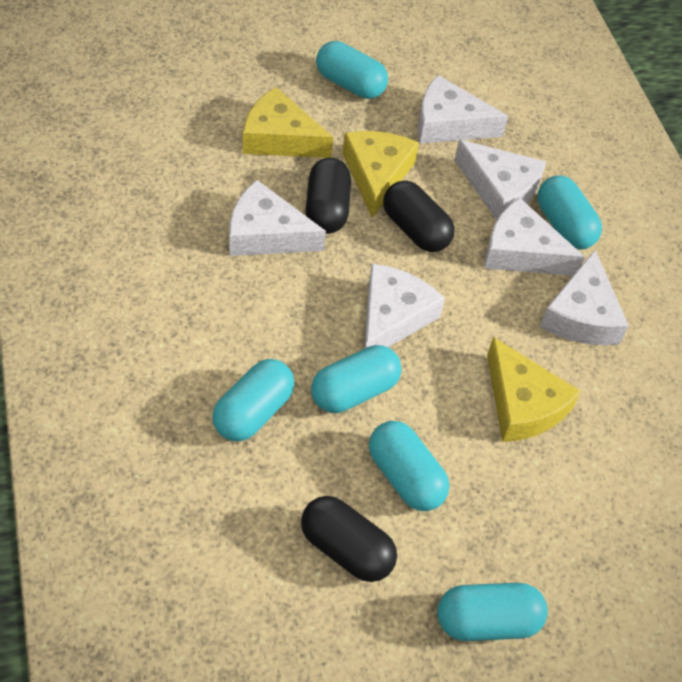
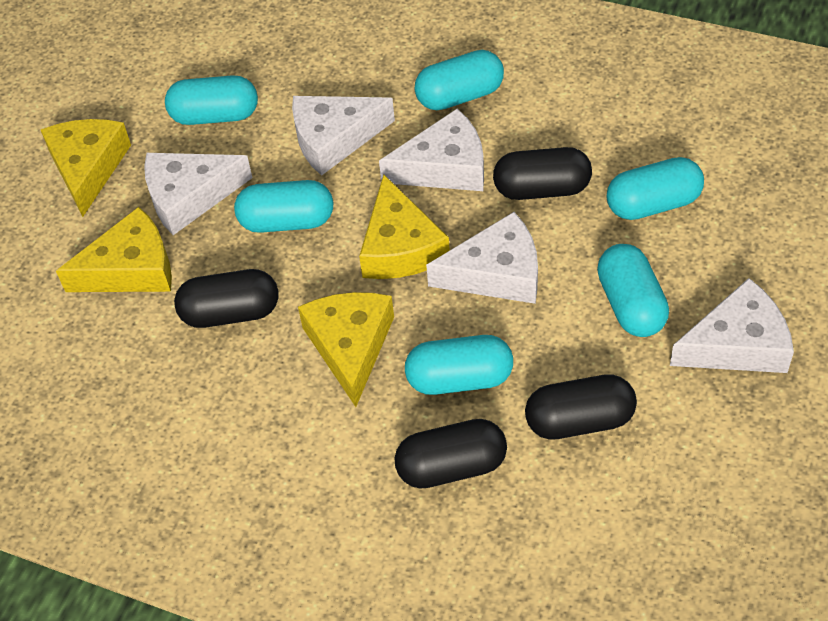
black capsule: 3 -> 4
white cheese: 6 -> 5
yellow cheese: 3 -> 4

